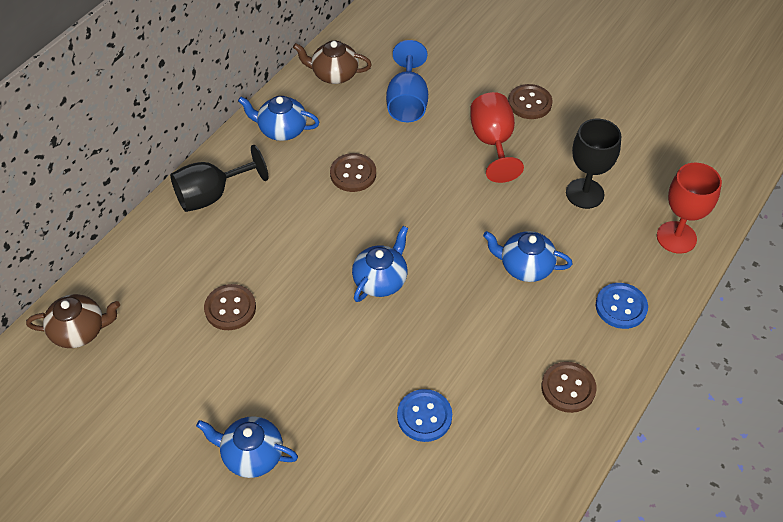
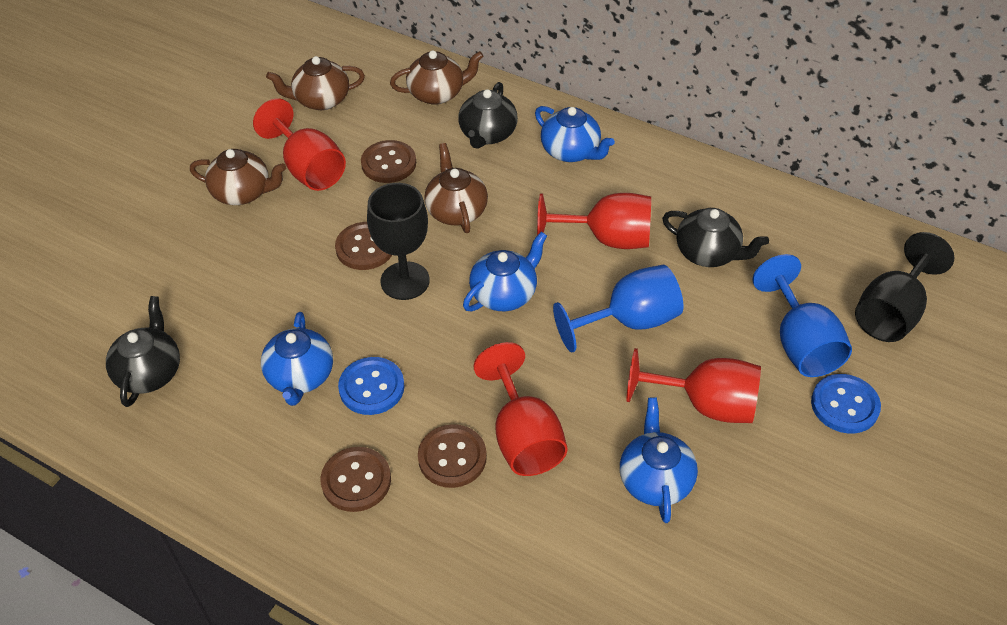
black teapot: 0 -> 3
blue goblet: 1 -> 2
brown teapot: 2 -> 4
red goblet: 2 -> 4

